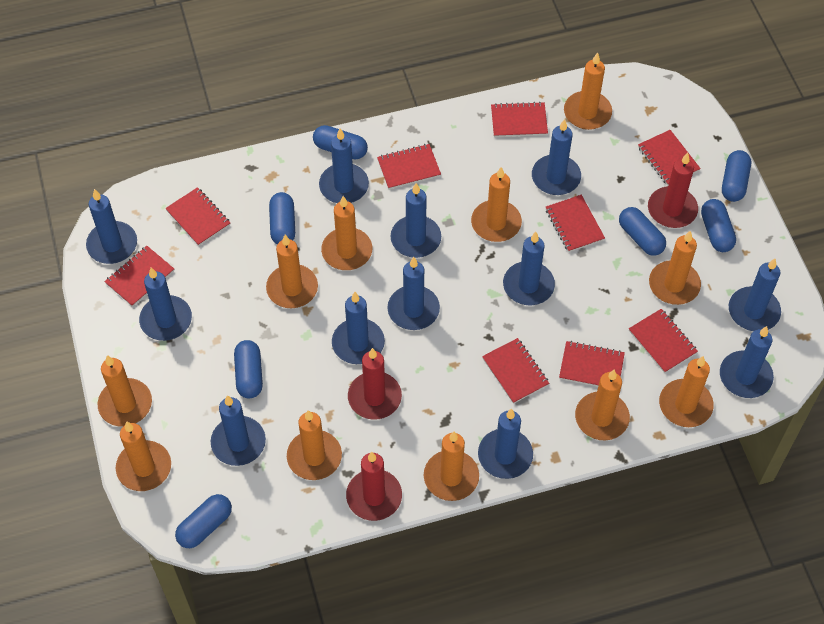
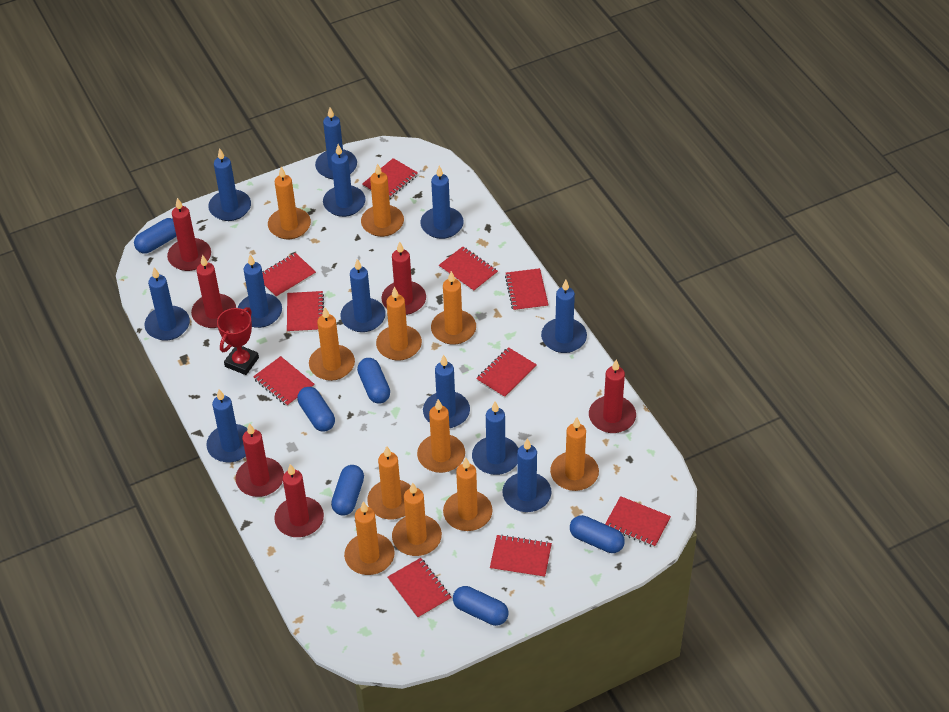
blue capsule: 7 -> 6
red candle: 3 -> 6
red notebook: 9 -> 10
red trophy: 0 -> 1

